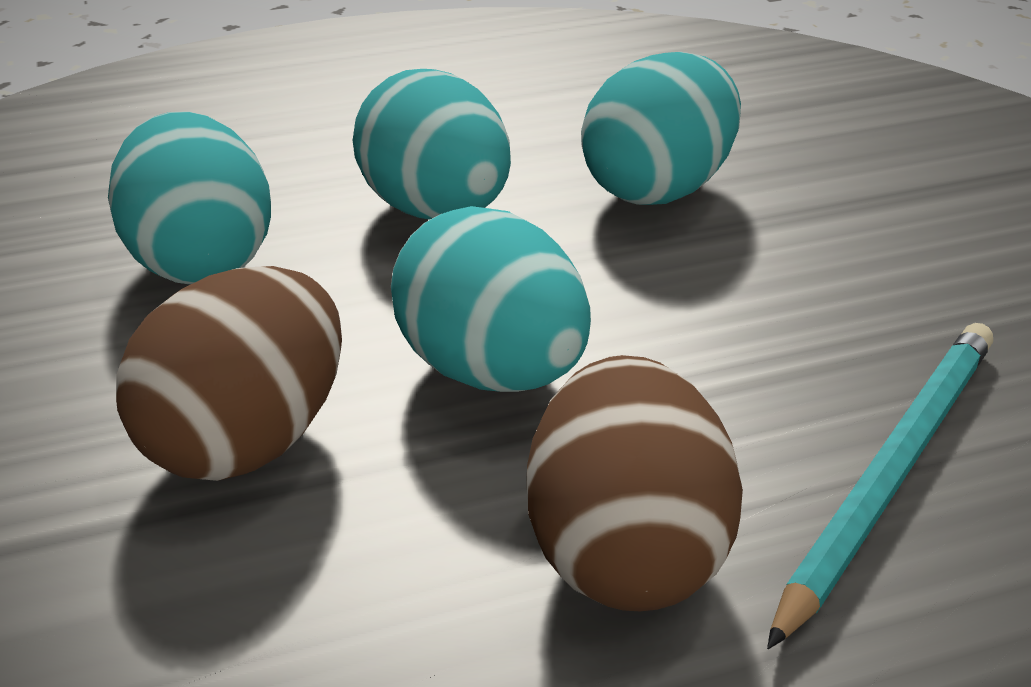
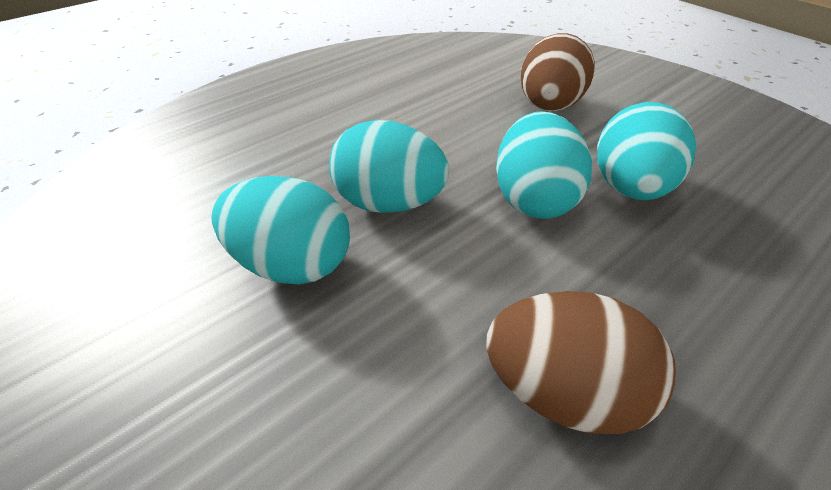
turquoise pencil: 1 -> 0

